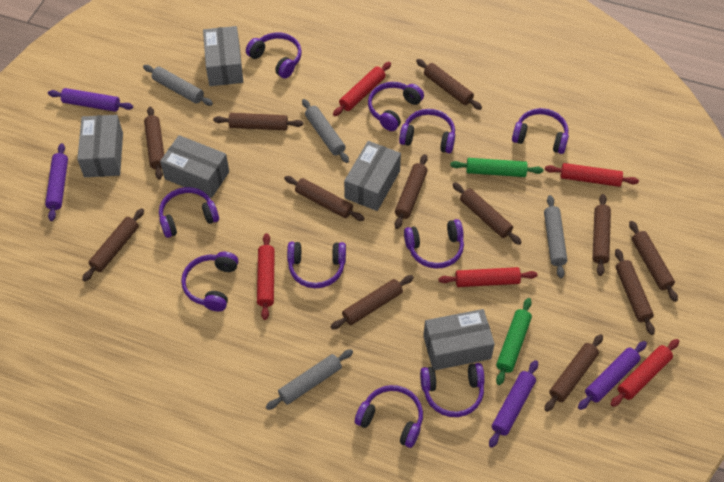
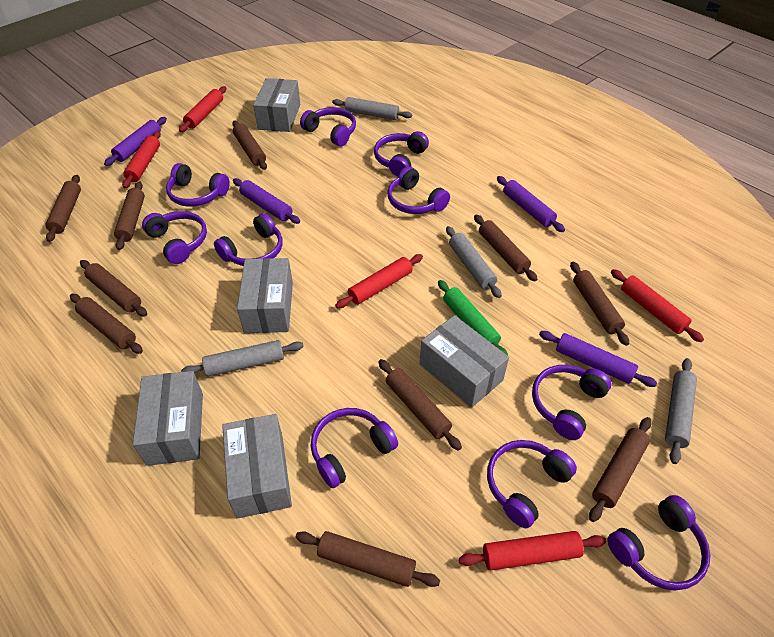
brown rolling pin: 12 -> 10
green rolling pin: 2 -> 1

